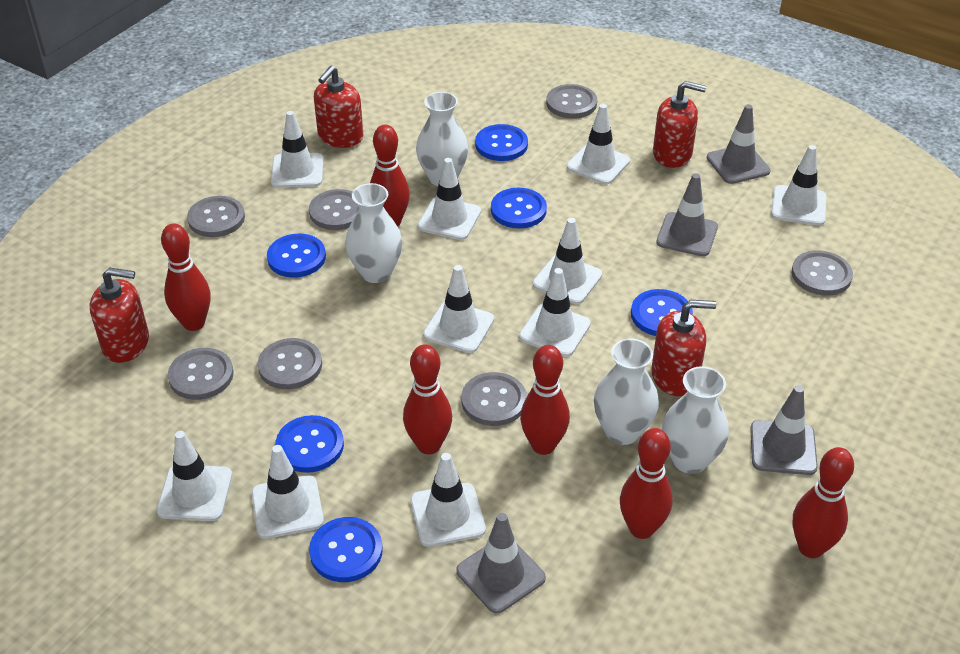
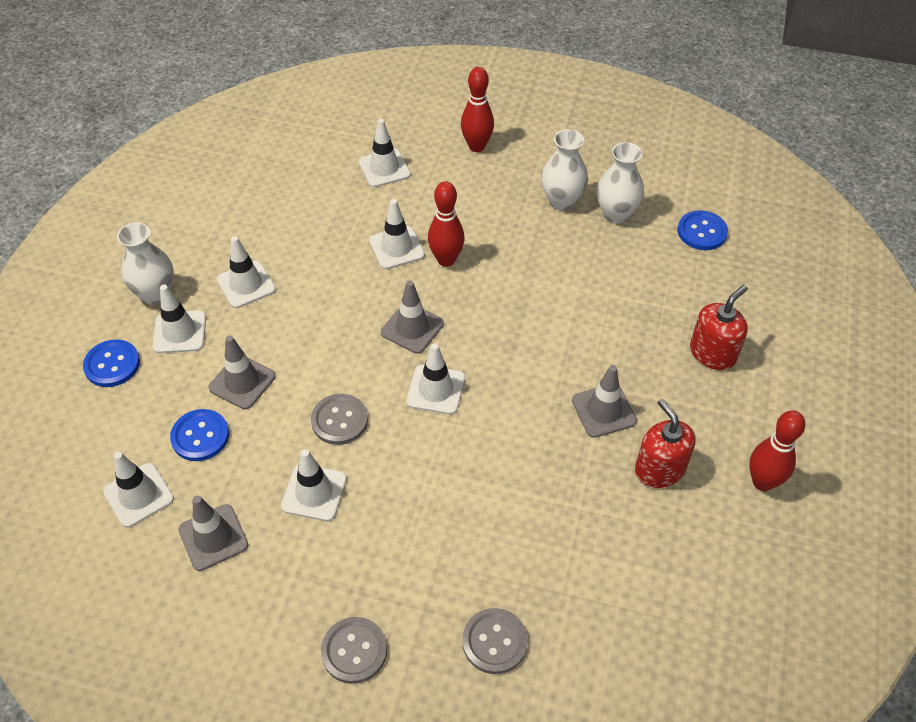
blue button: 6 -> 3
grey button: 7 -> 3
red bowling pin: 6 -> 3
red soap dispenser: 4 -> 2
white traffic cone: 10 -> 7
white vase: 4 -> 3

